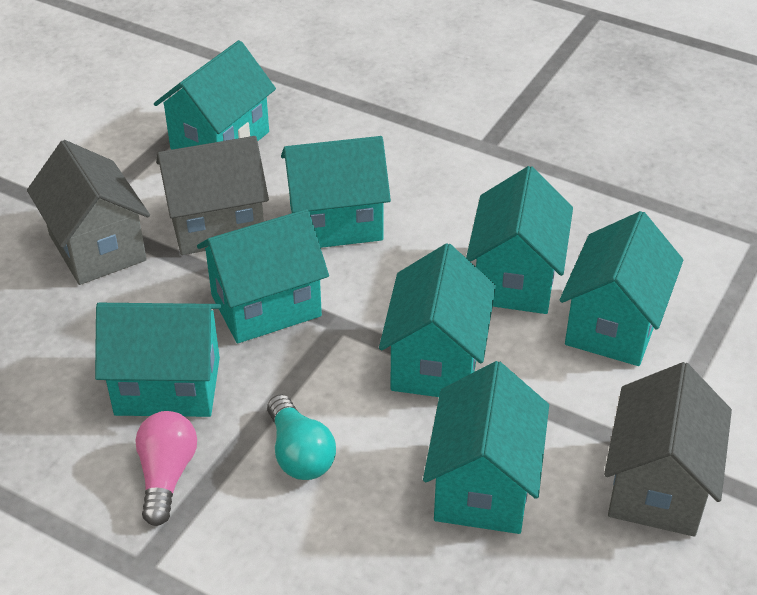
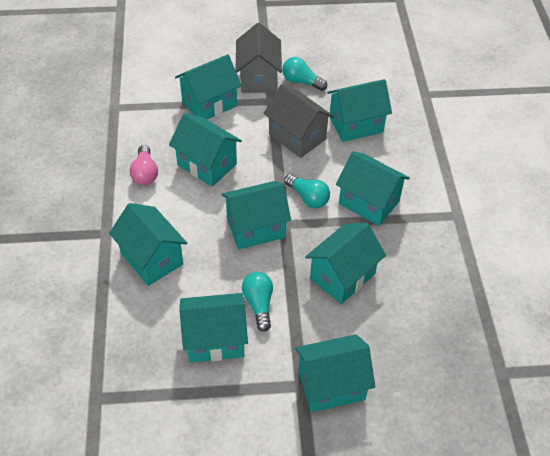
grey house: 3 -> 2
turquoise house: 8 -> 9
turquoise light bulb: 1 -> 3

